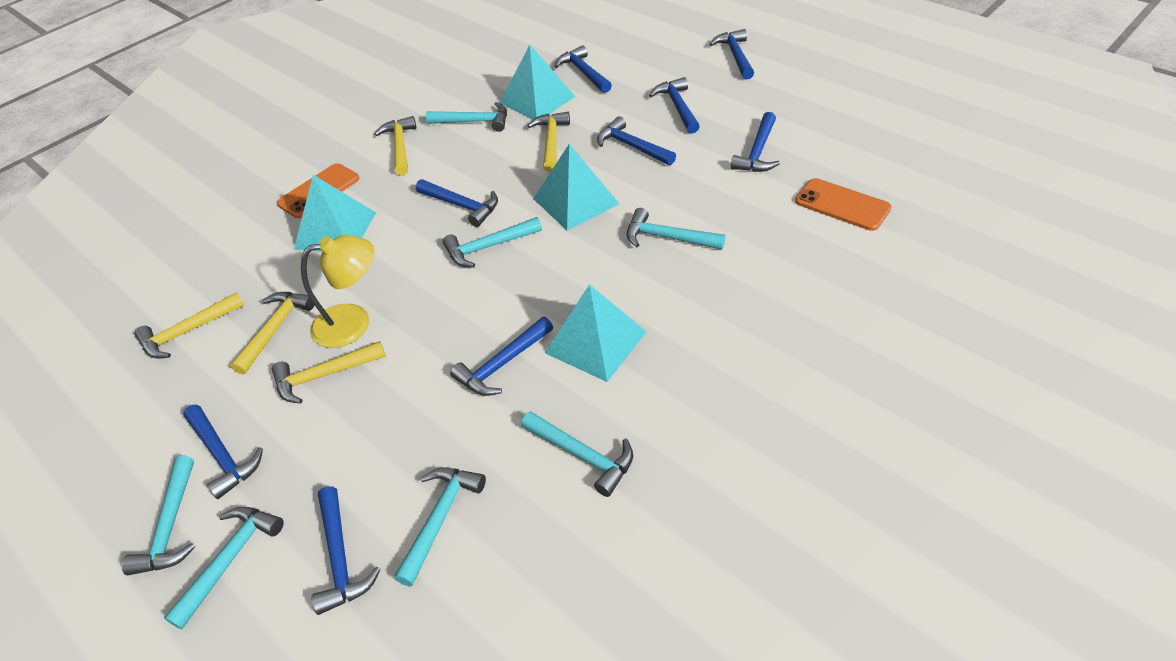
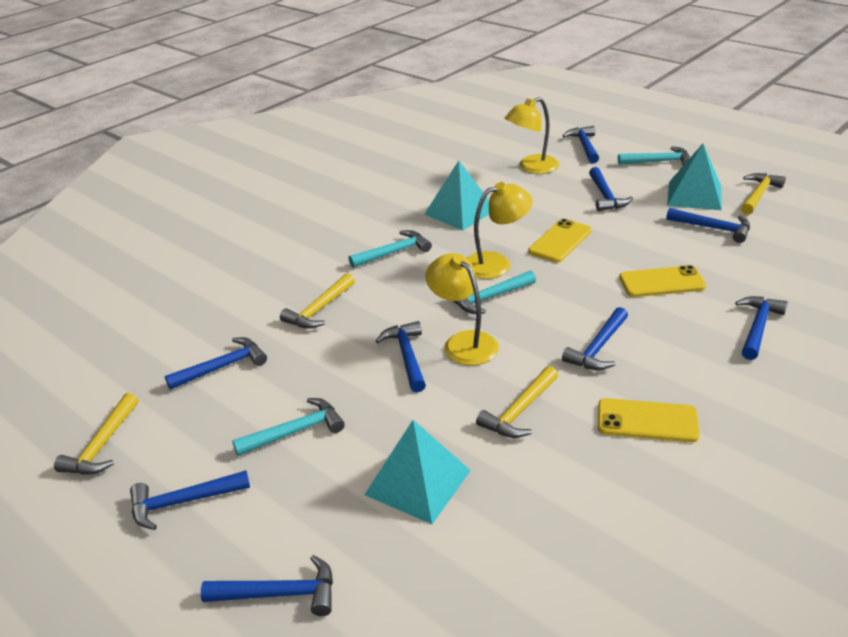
orange phone: 2 -> 0
turquoise hammer: 7 -> 4
turquoise pyramid: 4 -> 3
yellow hammer: 5 -> 4
yellow lamp: 1 -> 3
yellow phone: 0 -> 3

